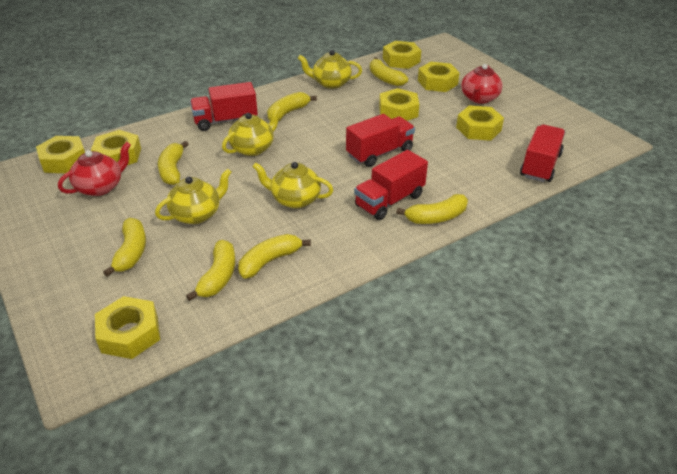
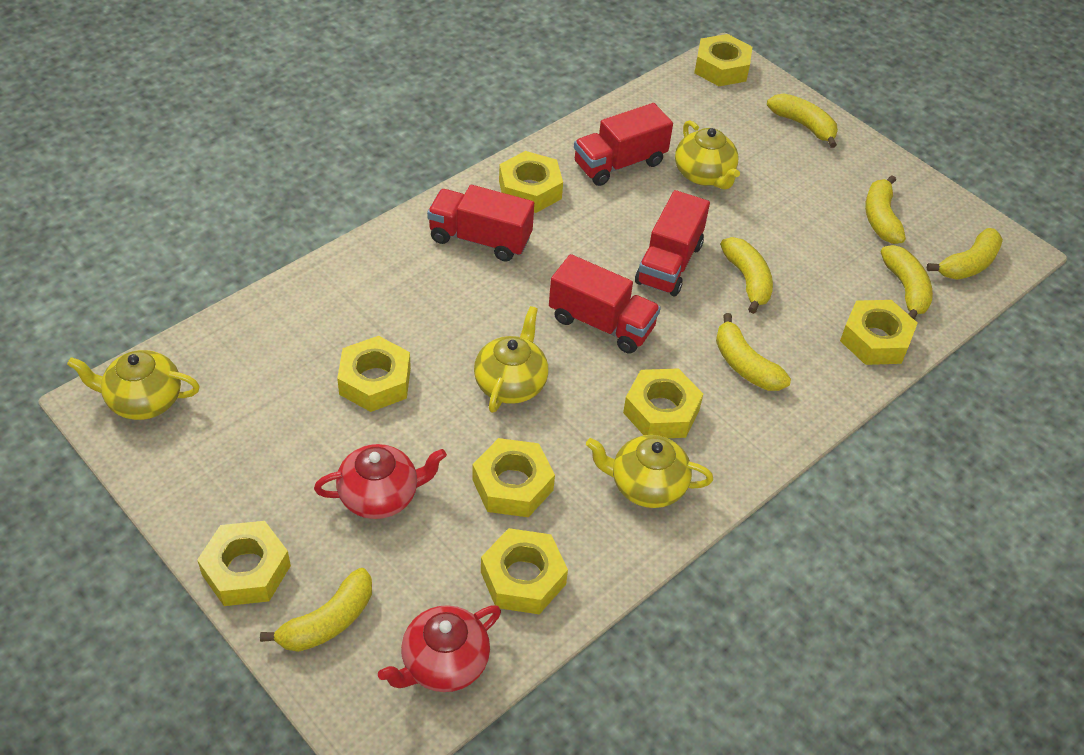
yellow nut: 7 -> 8

